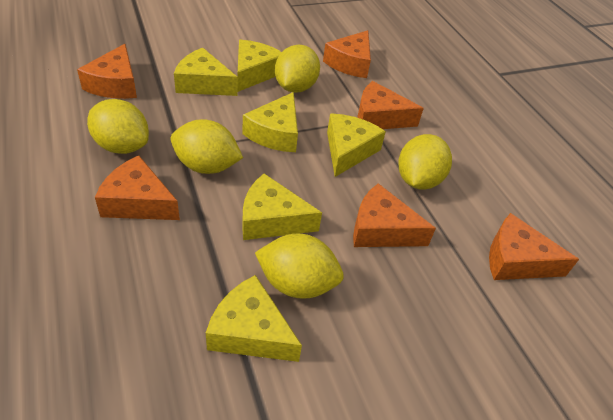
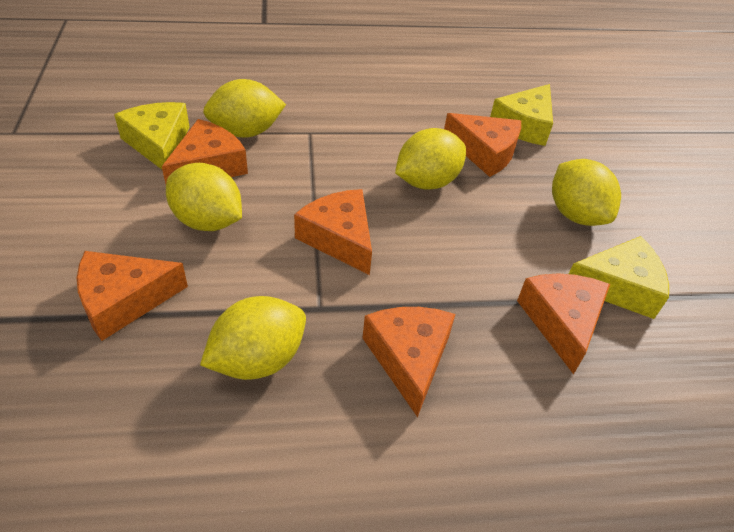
yellow cheese: 6 -> 3

